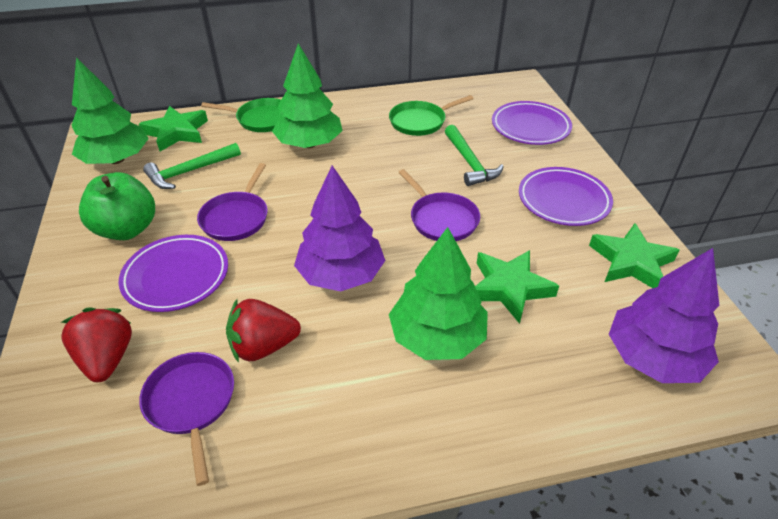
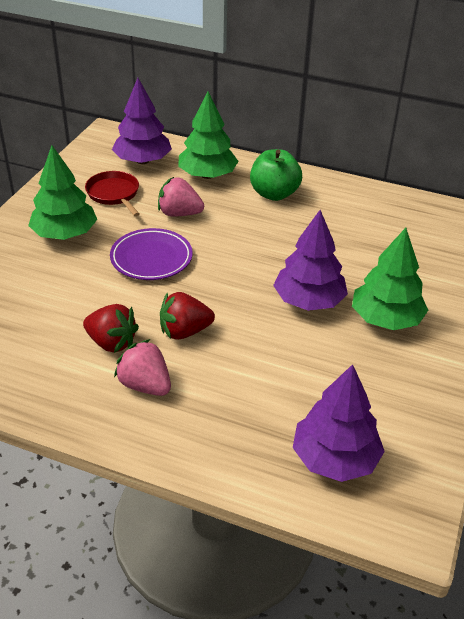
green hammer: 2 -> 0
green pan: 2 -> 0
green star: 3 -> 0
pink strawberry: 0 -> 2
purple pan: 3 -> 0
purple plate: 3 -> 1
purple tree: 2 -> 3
red pan: 0 -> 1

